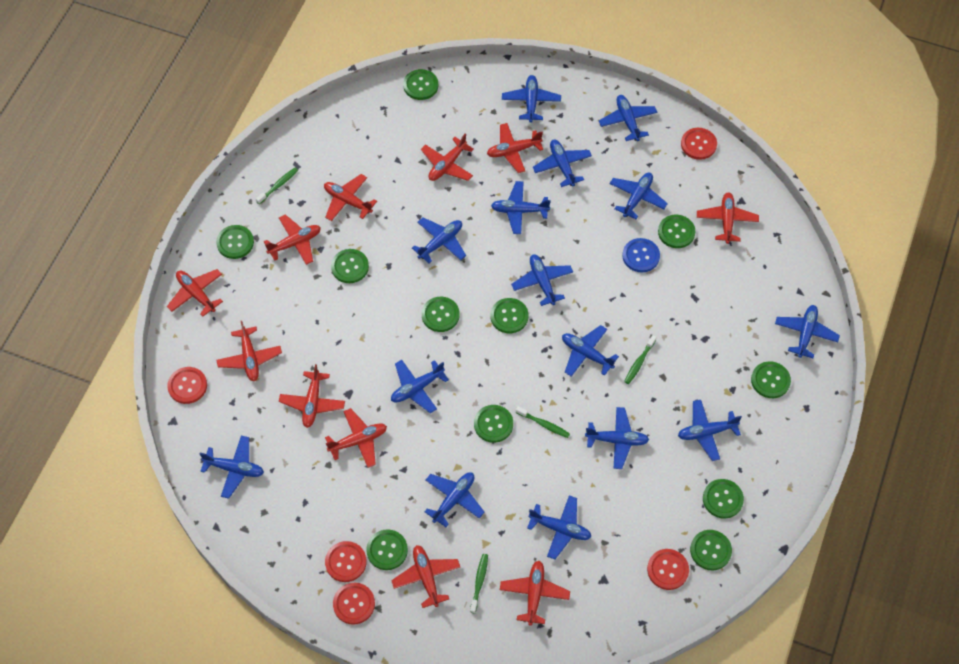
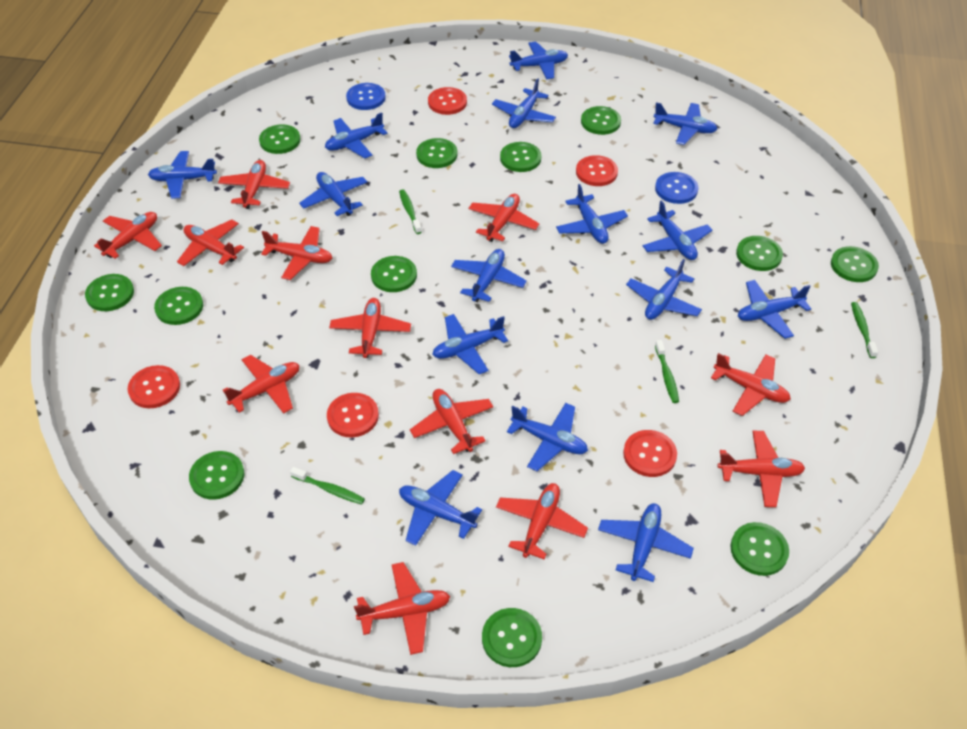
blue button: 1 -> 2
green button: 11 -> 12
red plane: 11 -> 12

